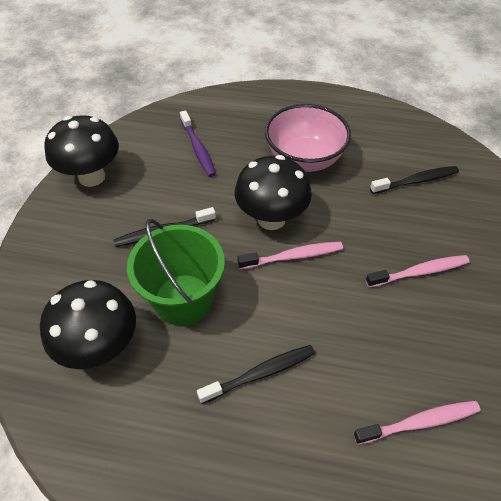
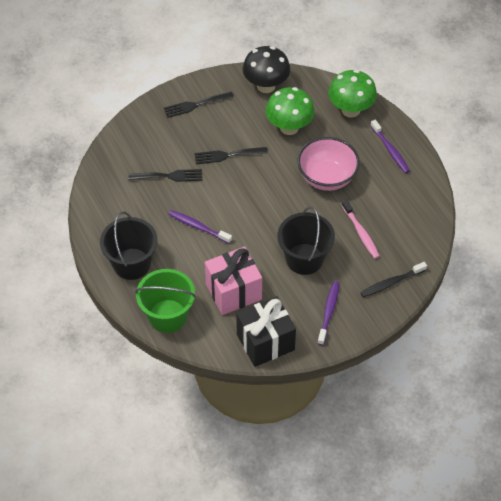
black bucket: 0 -> 2
black fork: 0 -> 3
black gift: 0 -> 1
black mushroom: 3 -> 1
black toothbrush: 3 -> 1
green mushroom: 0 -> 2
pink gift: 0 -> 1
pink toothbrush: 3 -> 1
purple toothbrush: 1 -> 3

